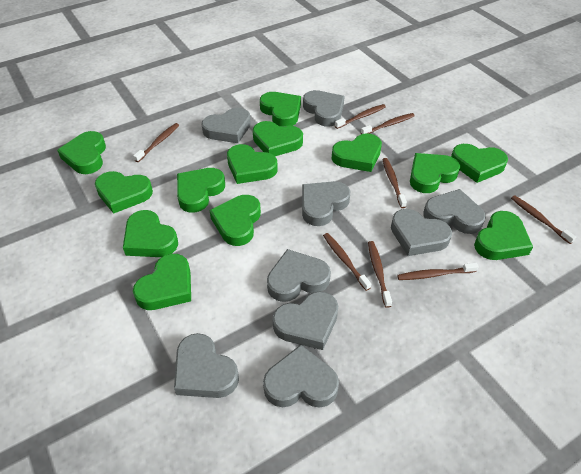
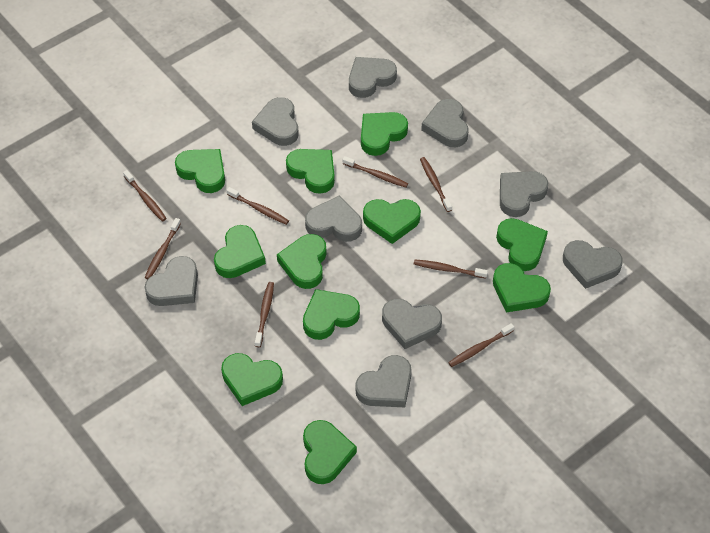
green heart: 13 -> 11

